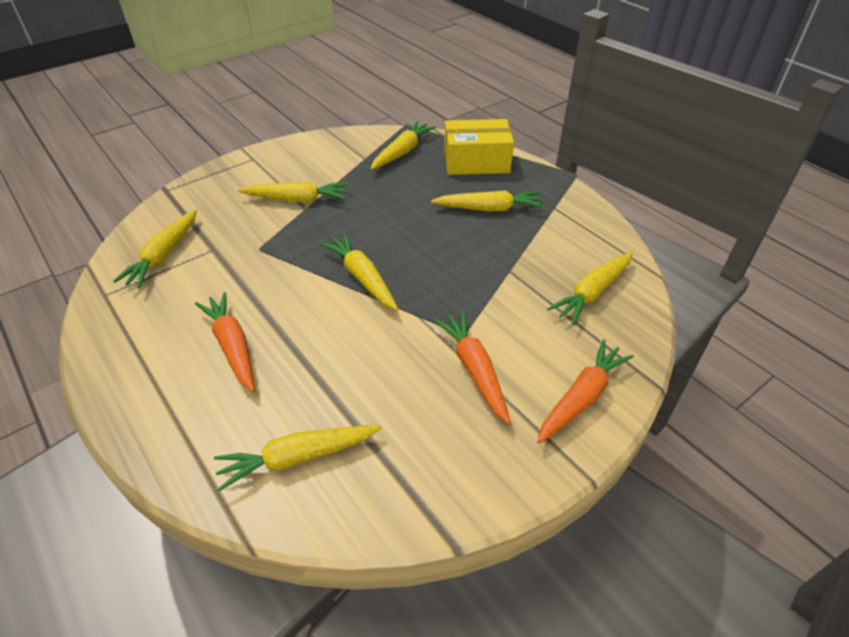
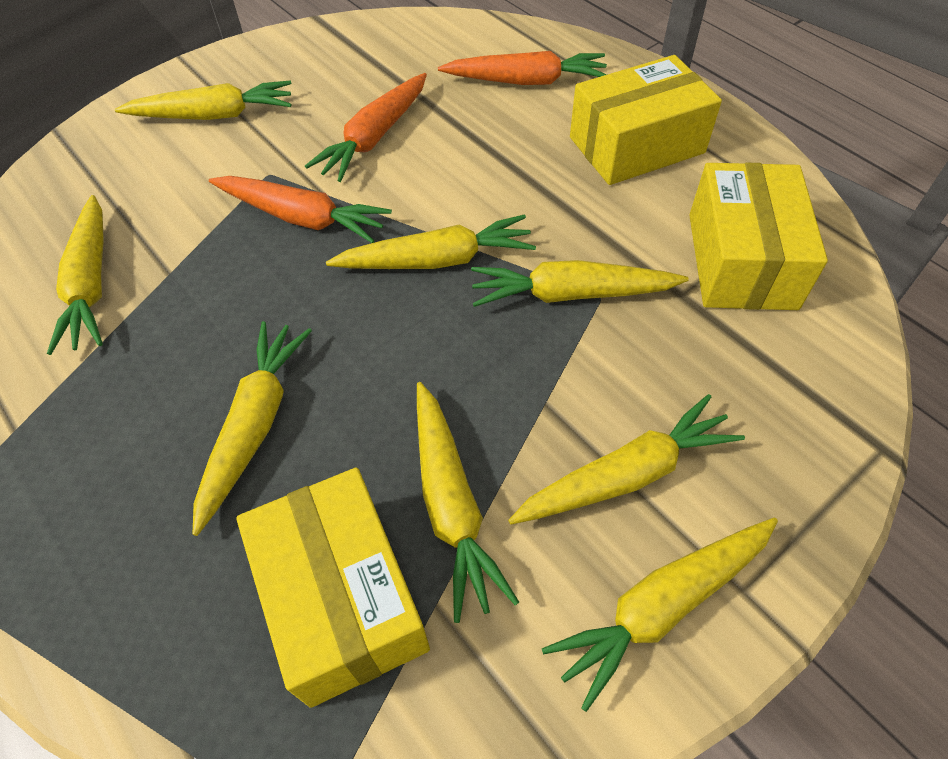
yellow box: 1 -> 3
yellow carrot: 7 -> 8

